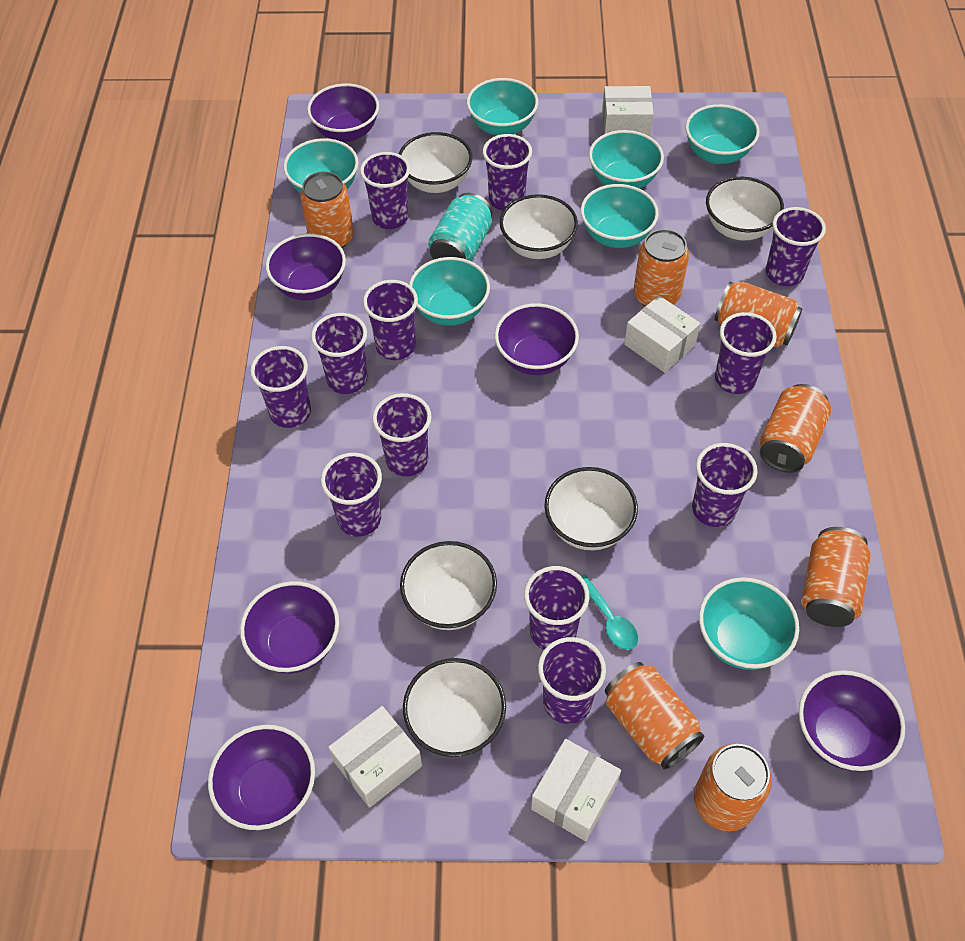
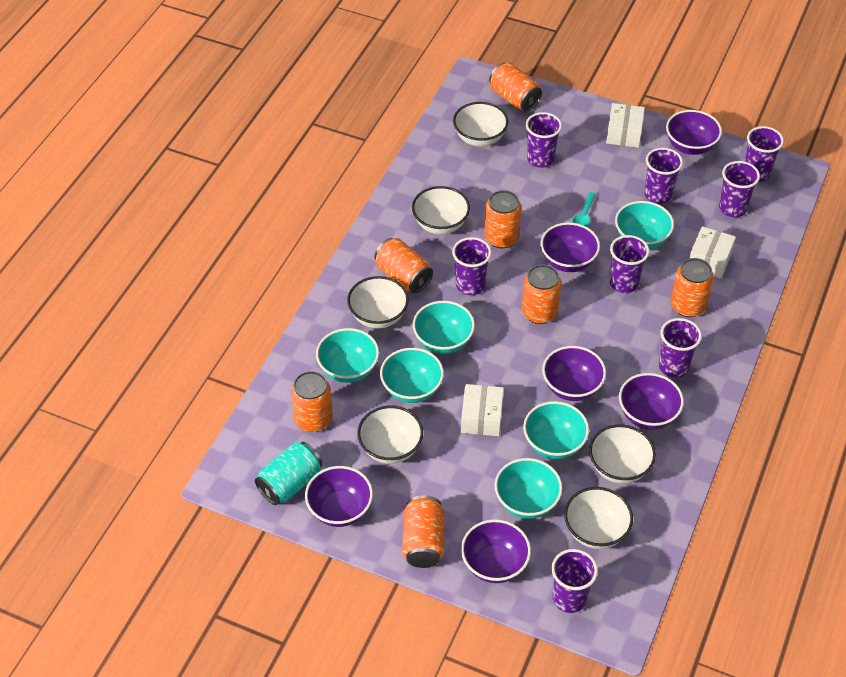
purple cup: 12 -> 8
turquoise bowl: 7 -> 6
white box: 4 -> 3

